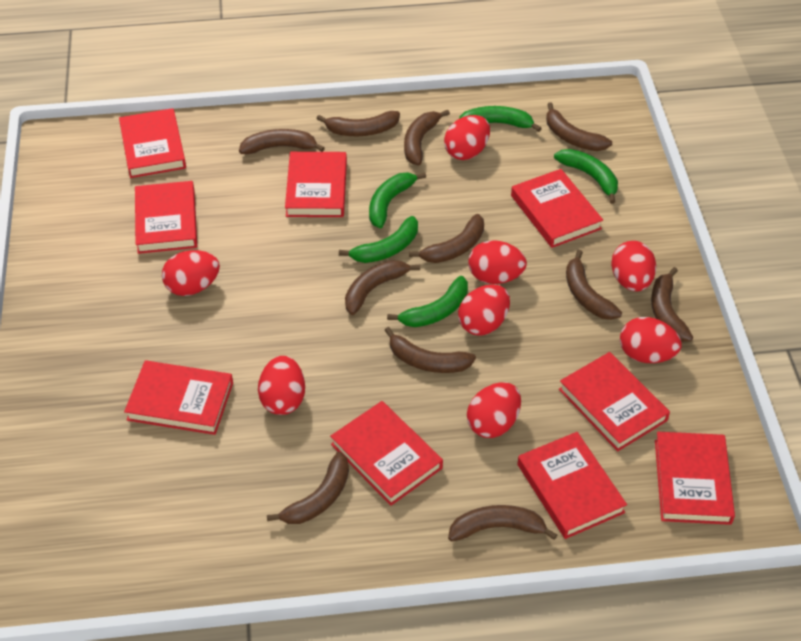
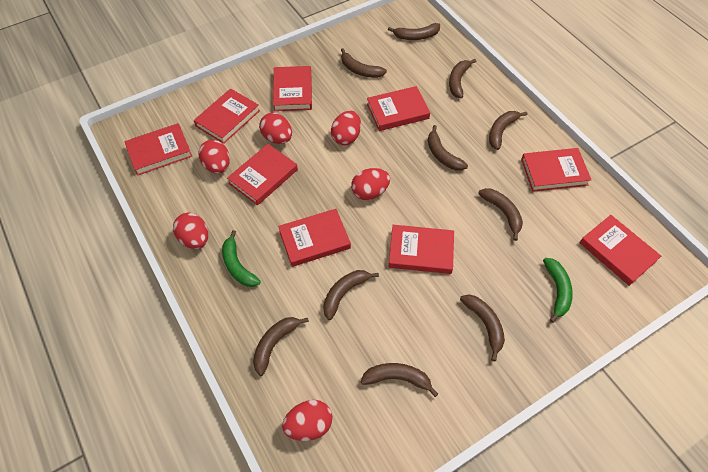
brown banana: 11 -> 10
green banana: 5 -> 2
red egg: 8 -> 6

